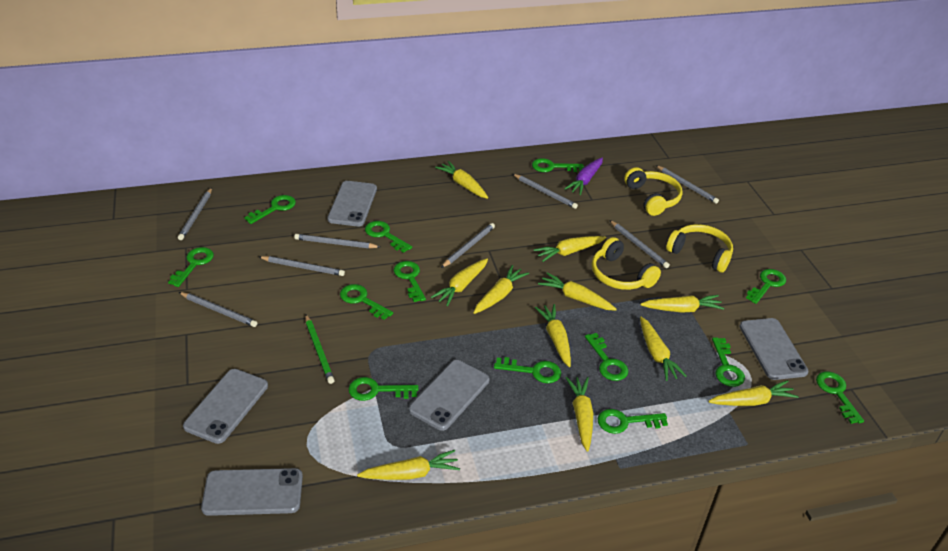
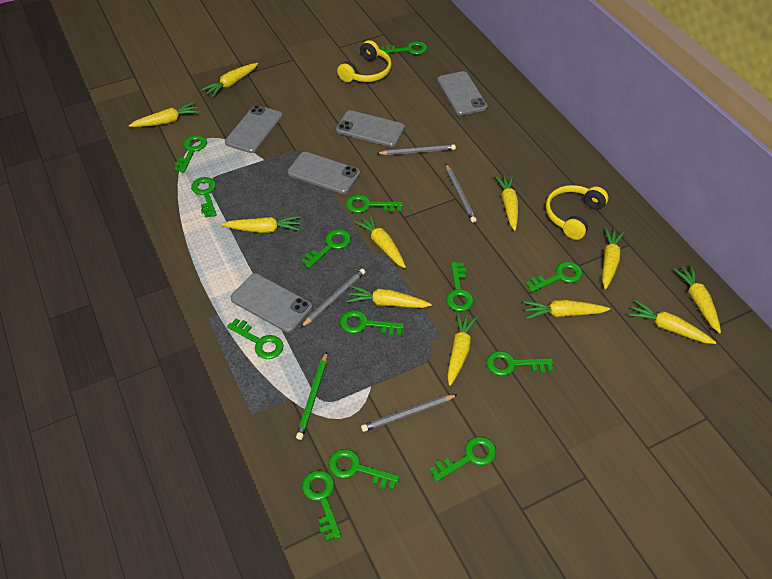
grey pencil: 8 -> 4
purple carrot: 1 -> 0
yellow headphones: 3 -> 2

